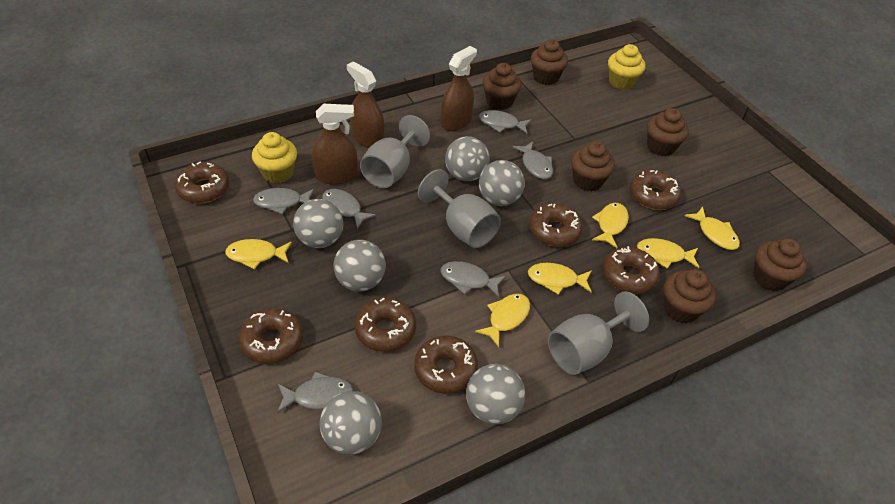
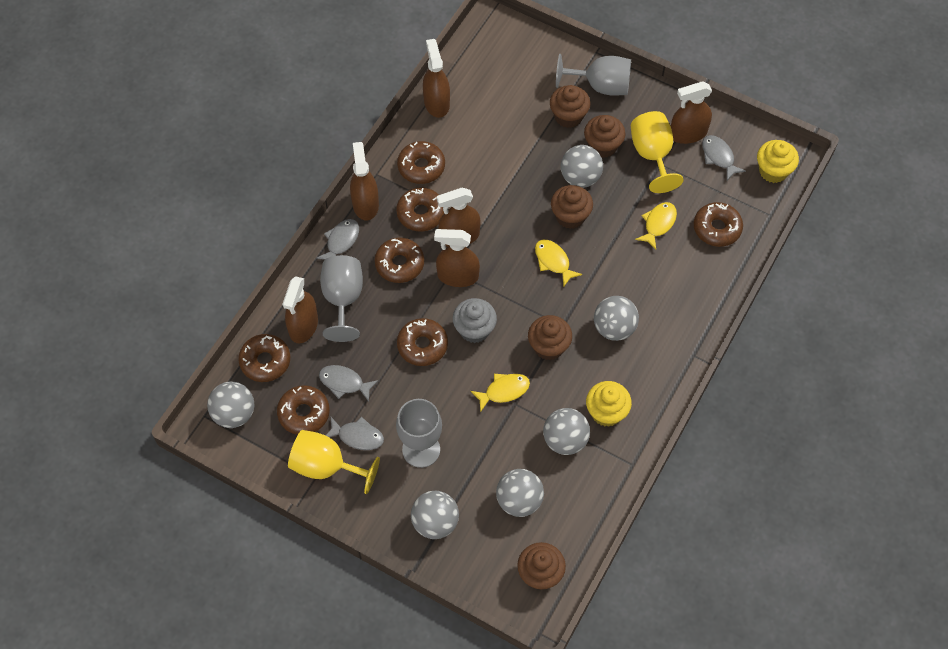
brown cupcake: 6 -> 5
brown spray bottle: 3 -> 6
grey cupcake: 0 -> 1
grey fish: 6 -> 4
yellow fish: 6 -> 3
yellow goblet: 0 -> 2

